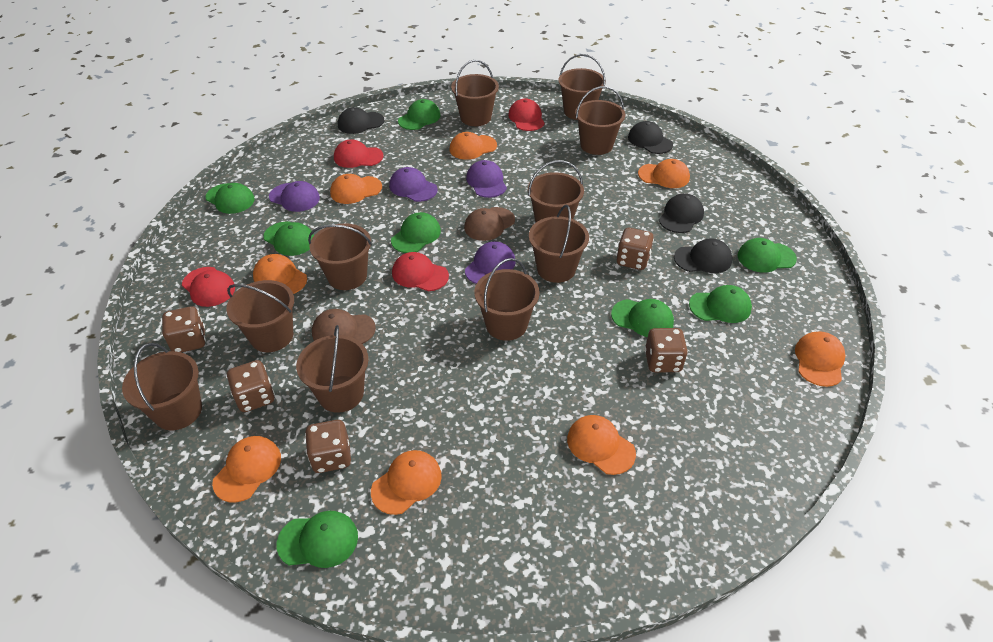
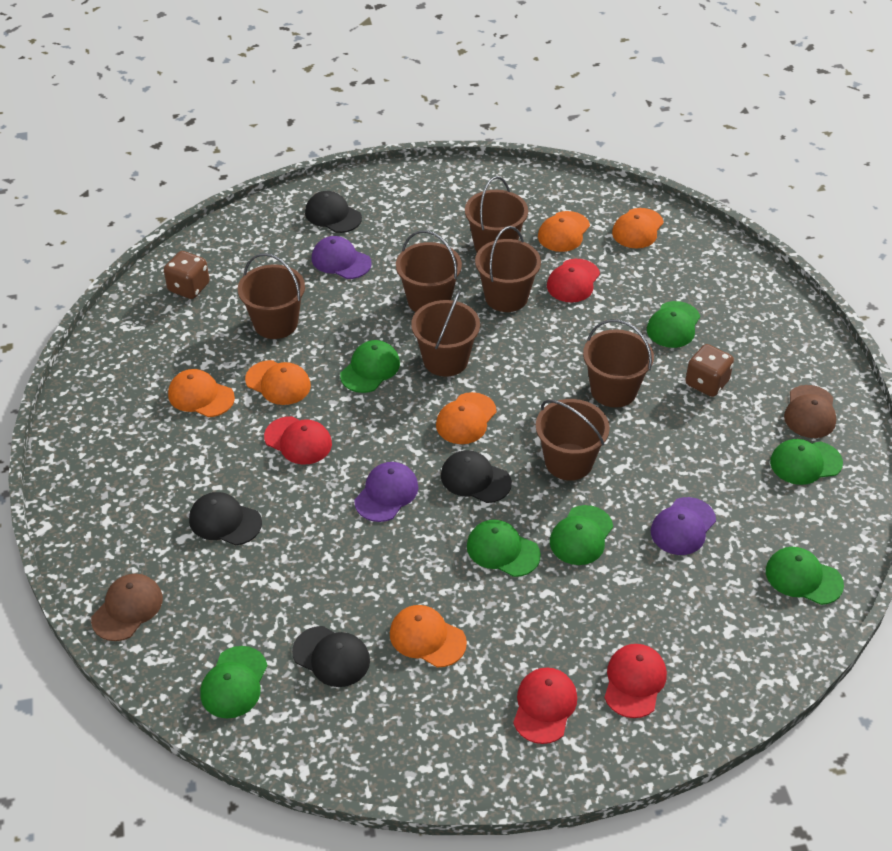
brown bucket: 10 -> 7
brown dice: 5 -> 2
green cap: 8 -> 7
orange cap: 8 -> 6
purple cap: 4 -> 3

